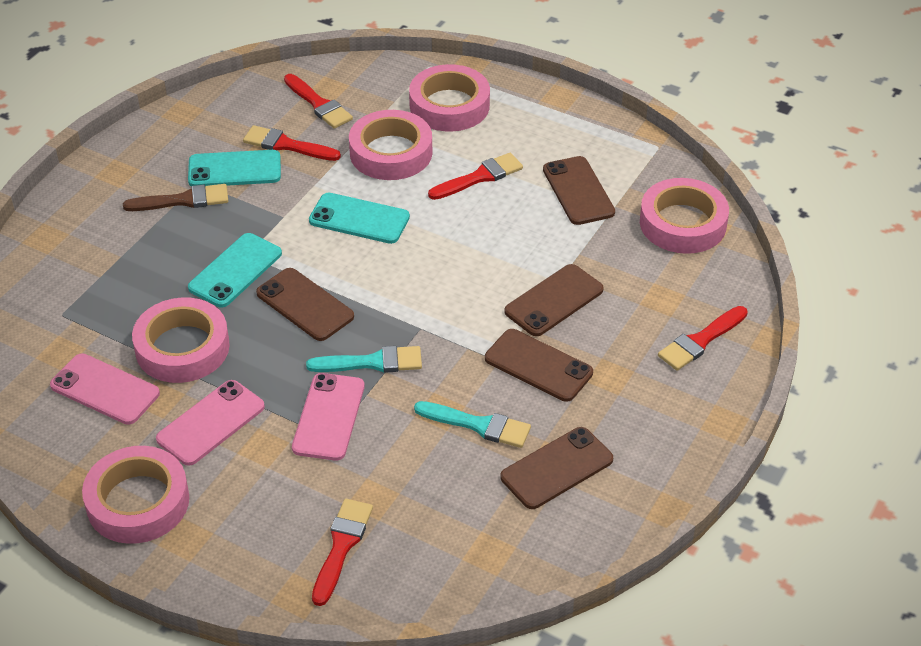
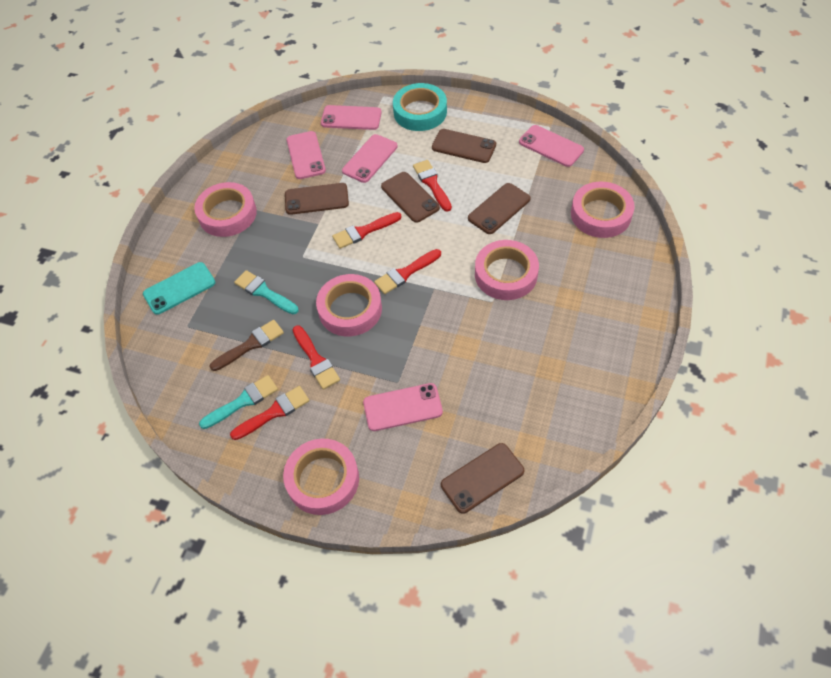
pink phone: 3 -> 5
turquoise phone: 3 -> 1
turquoise tape: 0 -> 1

